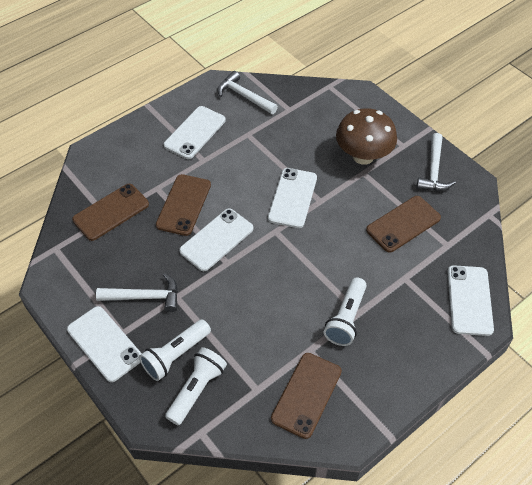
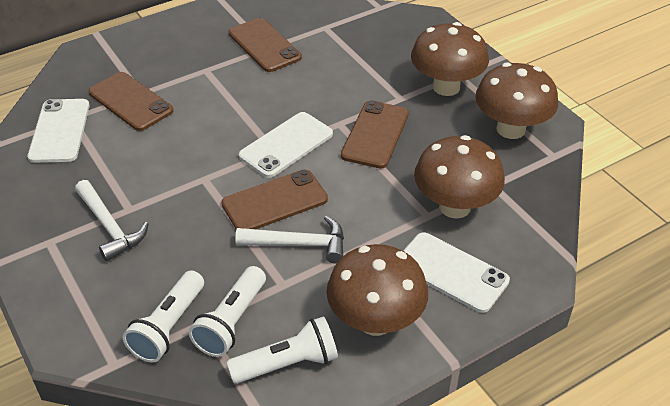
brown mushroom: 1 -> 4
white hammer: 3 -> 2
white phone: 5 -> 3

